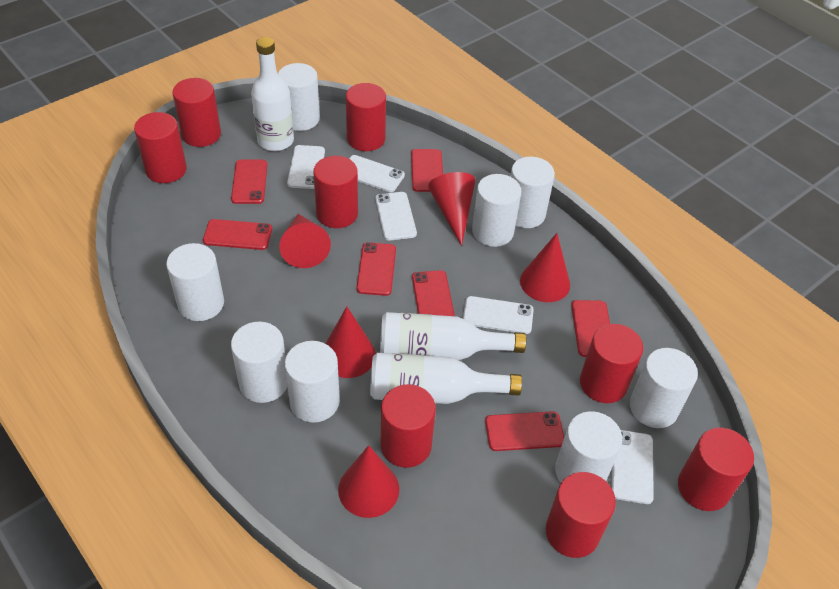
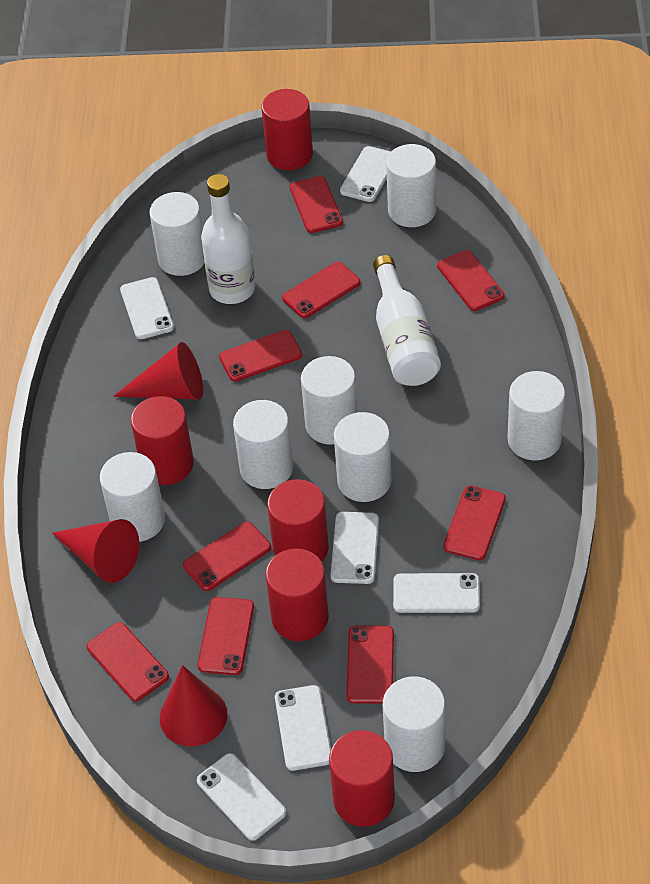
red cone: 5 -> 3
red cylinder: 8 -> 5
red phone: 7 -> 9
white bottle: 3 -> 2
white phone: 5 -> 6

